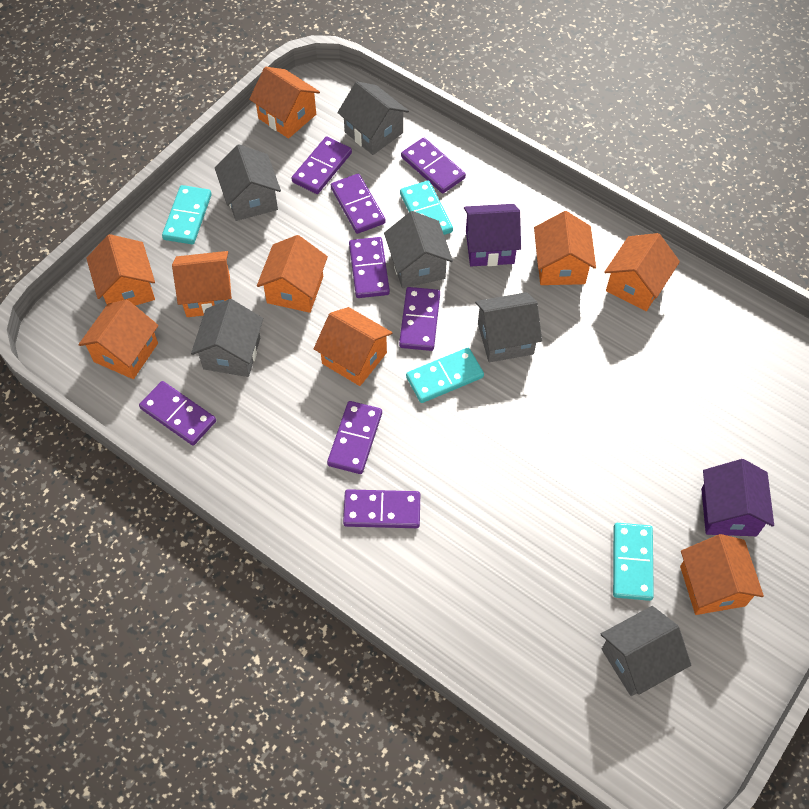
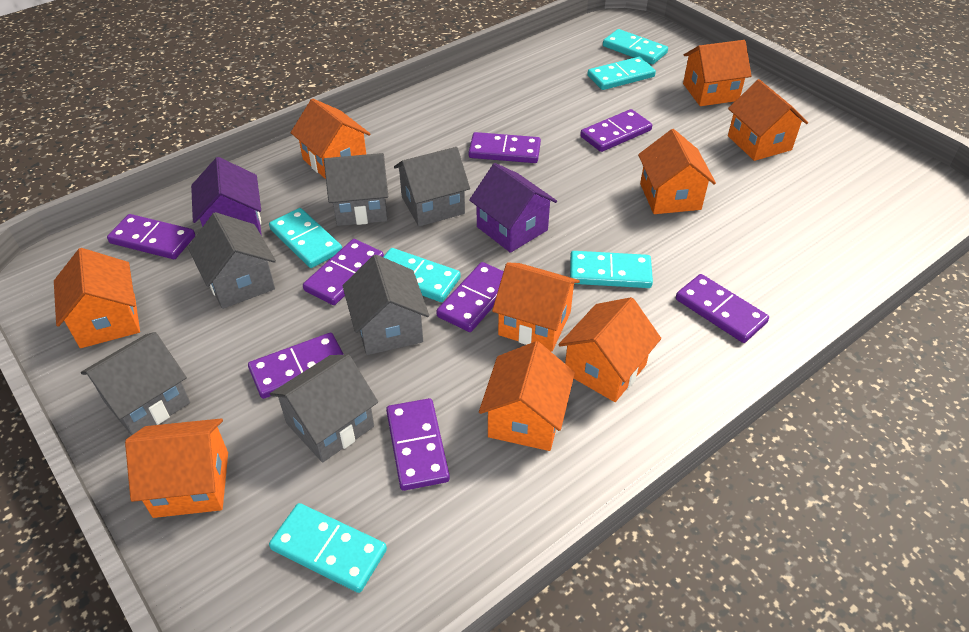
turquoise domino: 4 -> 6

